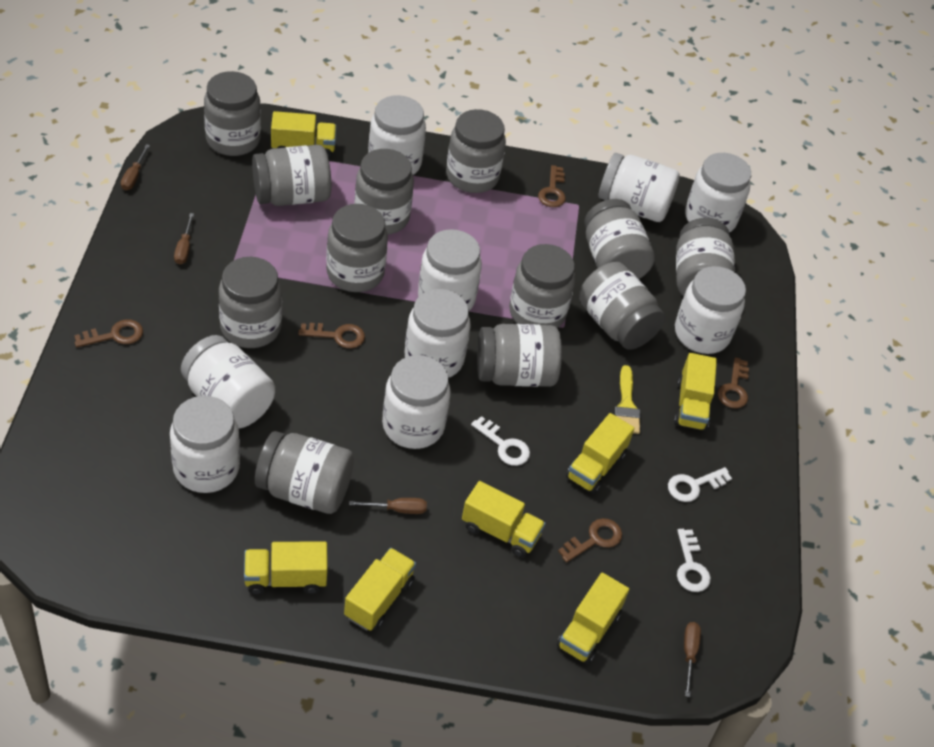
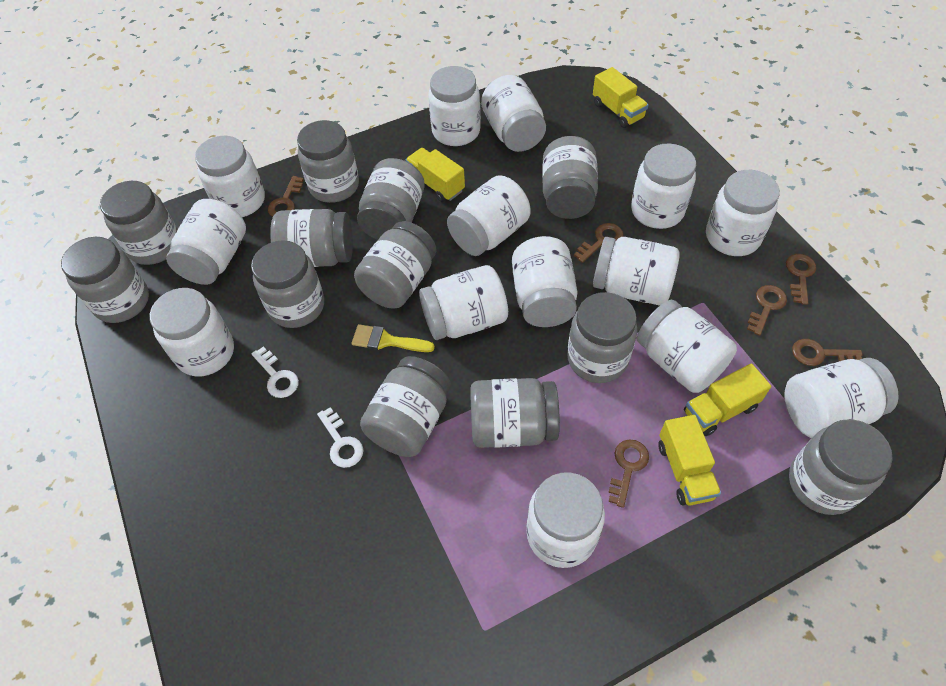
brown key: 5 -> 6
brown screwdriver: 4 -> 0
white jar: 9 -> 14
white key: 3 -> 2
yellow truck: 7 -> 4

